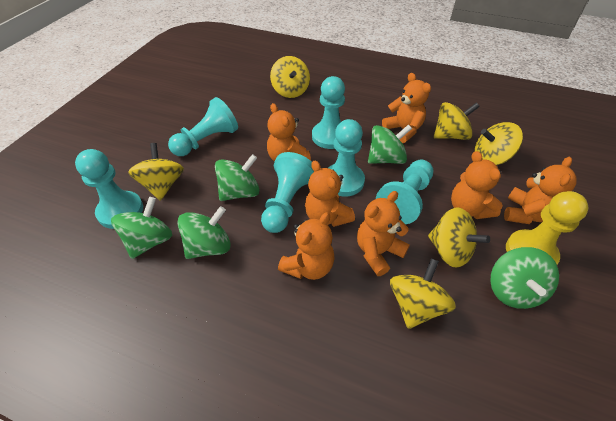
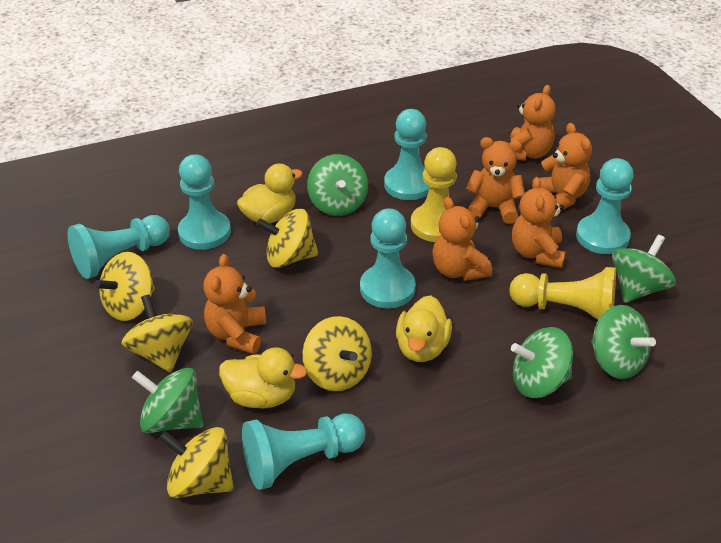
orange teddy bear: 7 -> 6
yellow duck: 0 -> 3
yellow pawn: 1 -> 2
yellow spinning top: 6 -> 5

